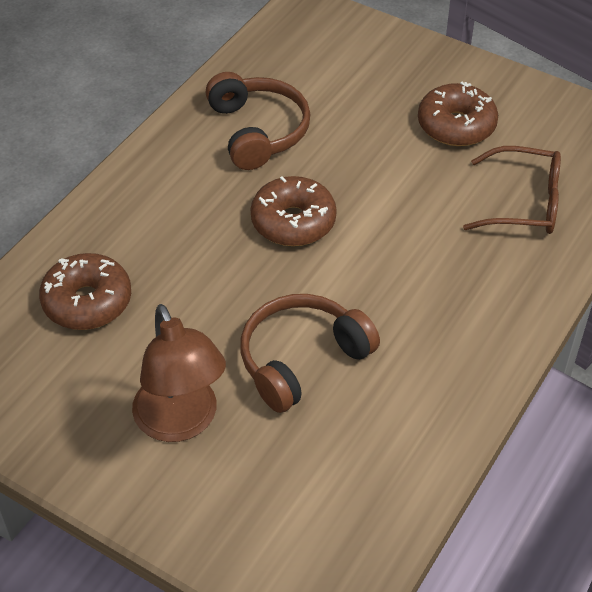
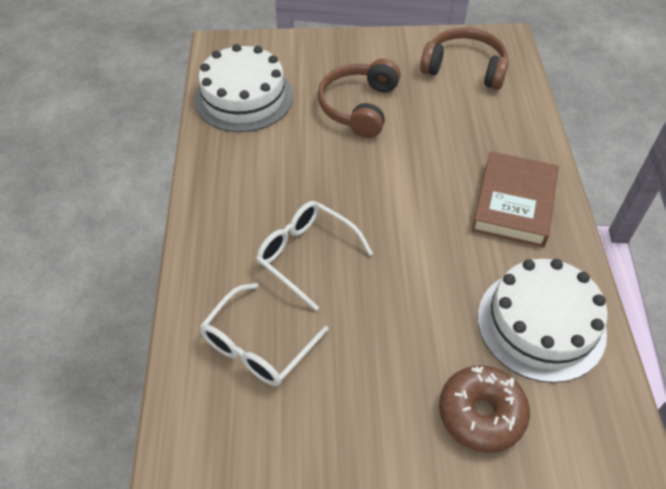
brown book: 0 -> 1
brown donut: 3 -> 1
brown glasses: 1 -> 0
brown lamp: 1 -> 0
white cake: 0 -> 2
white glasses: 0 -> 2

